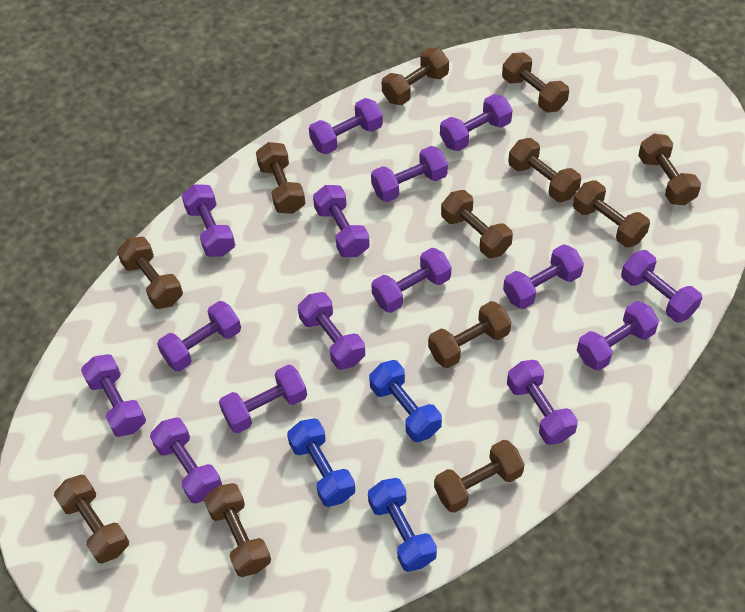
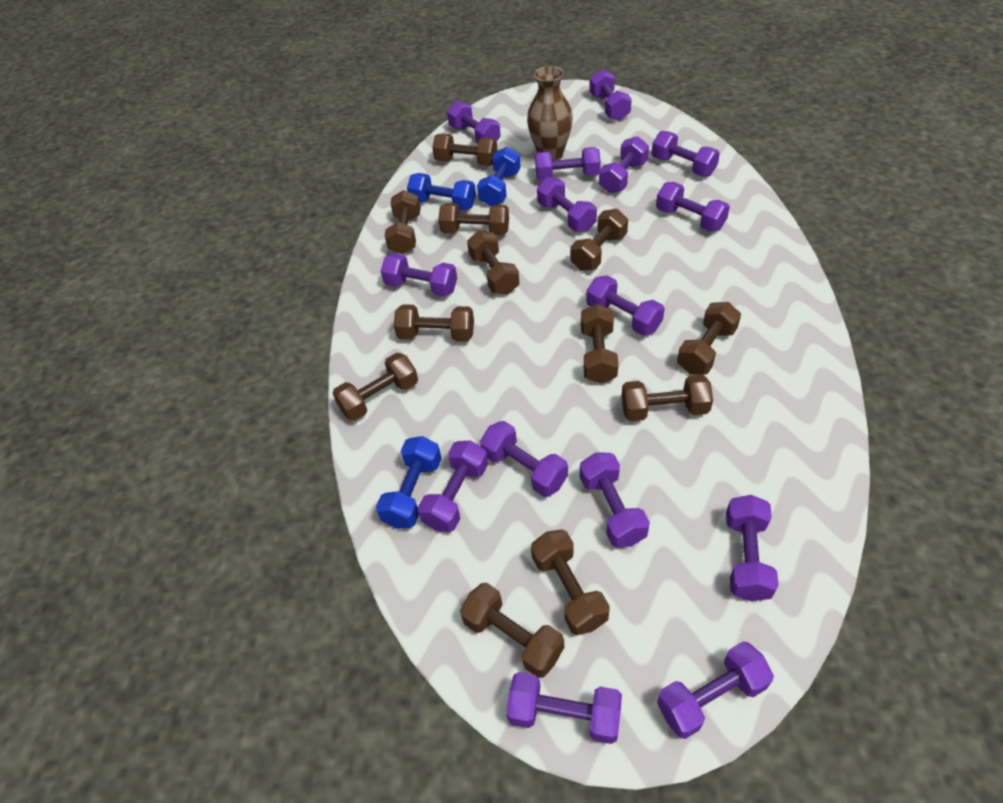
brown vase: 0 -> 1

